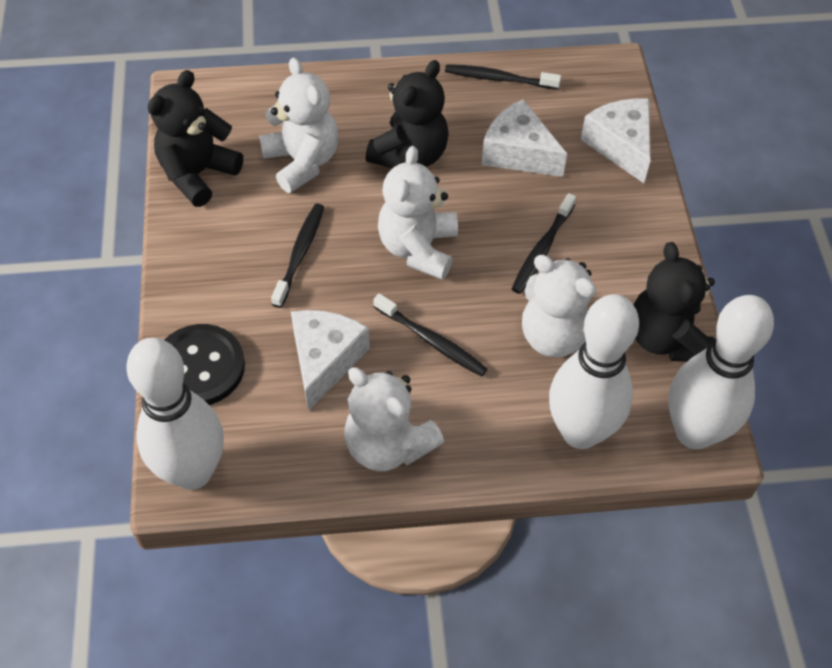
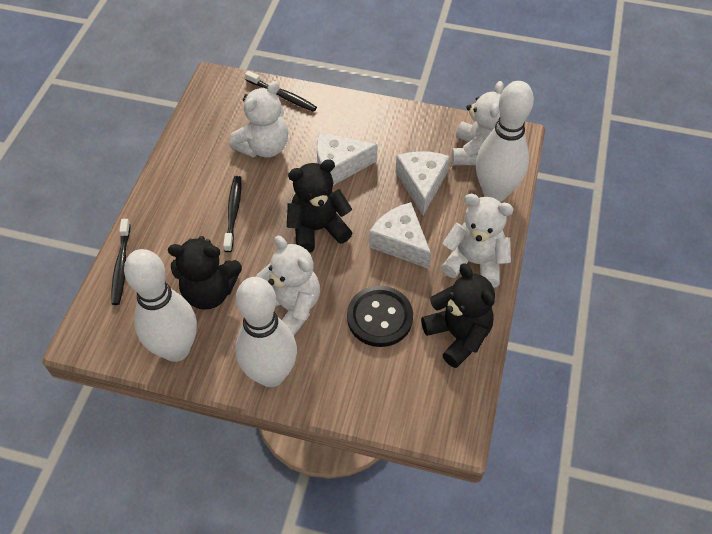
black toothbrush: 4 -> 3

